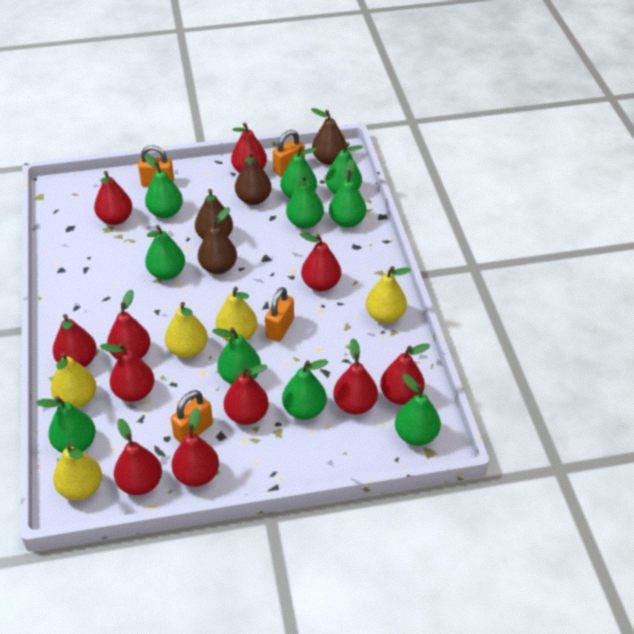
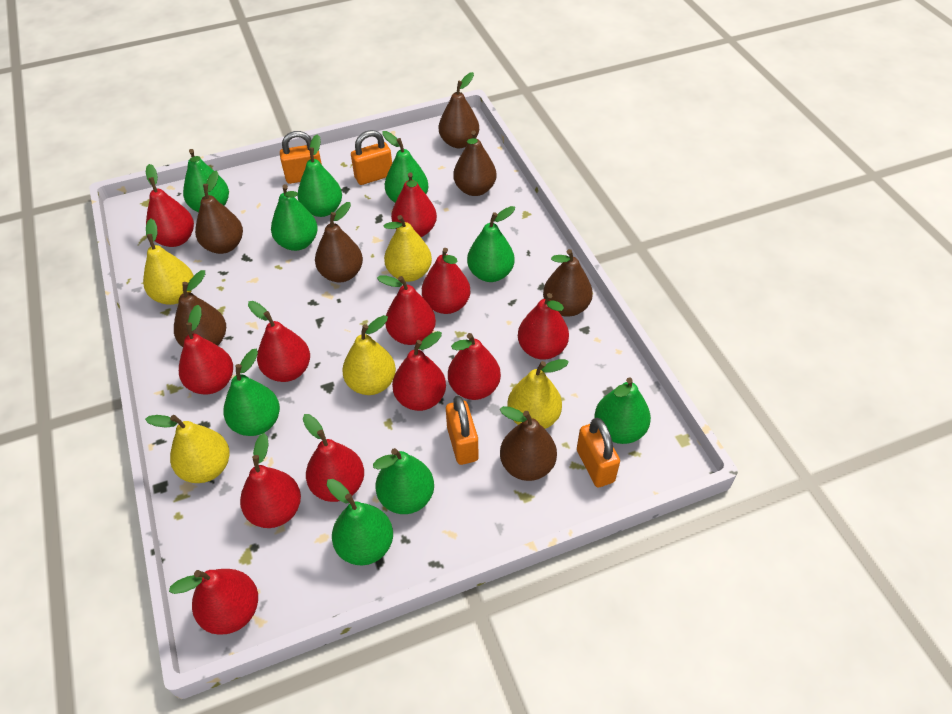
brown pear: 4 -> 7
green pear: 10 -> 9
red pear: 11 -> 12

